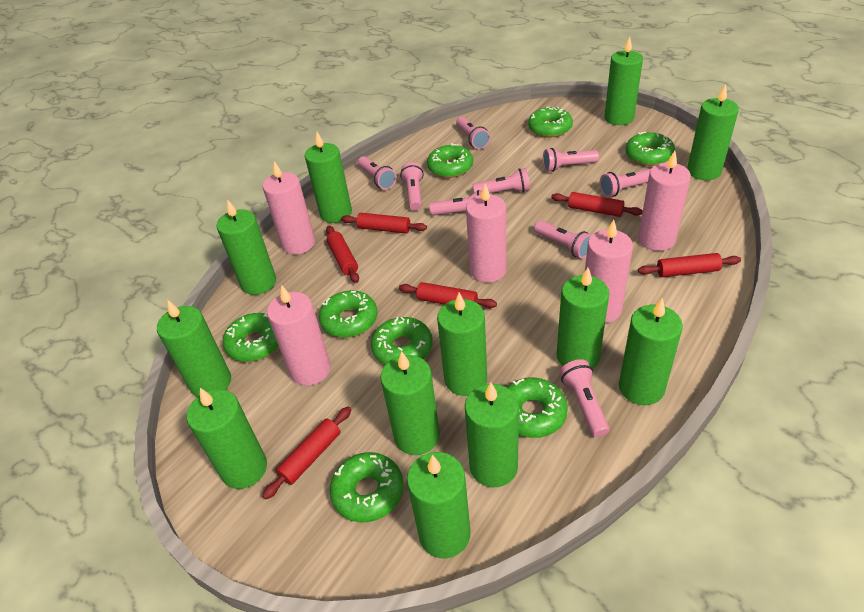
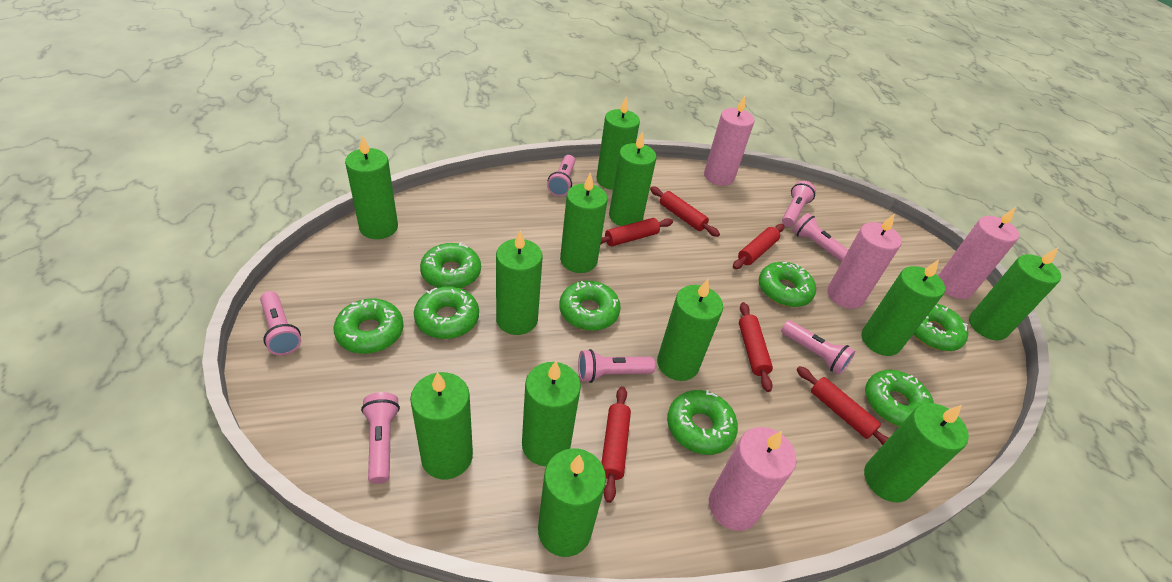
pink candle: 5 -> 4
pink flashlight: 9 -> 7

